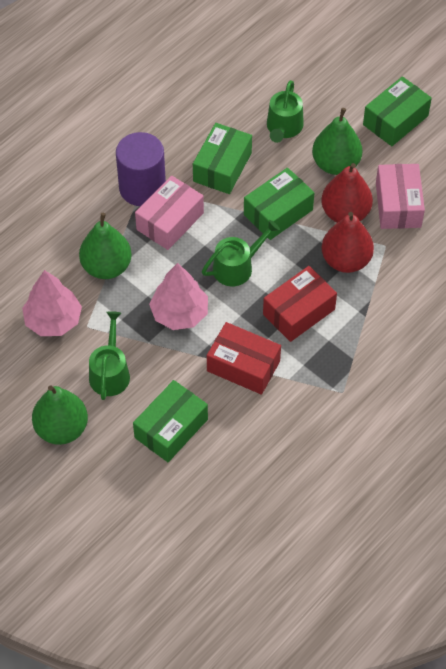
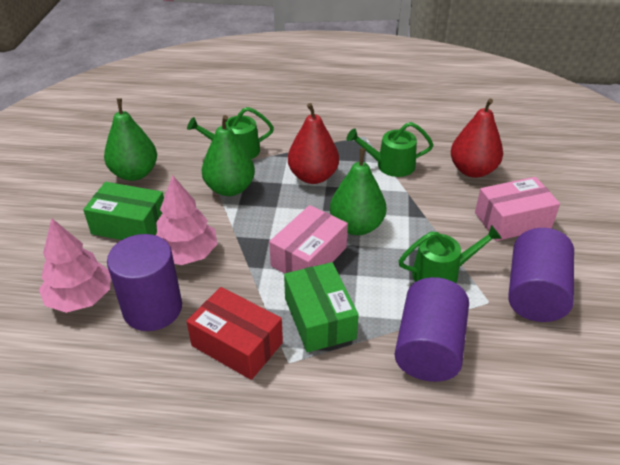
green box: 4 -> 2
purple cylinder: 1 -> 3
red box: 2 -> 1

